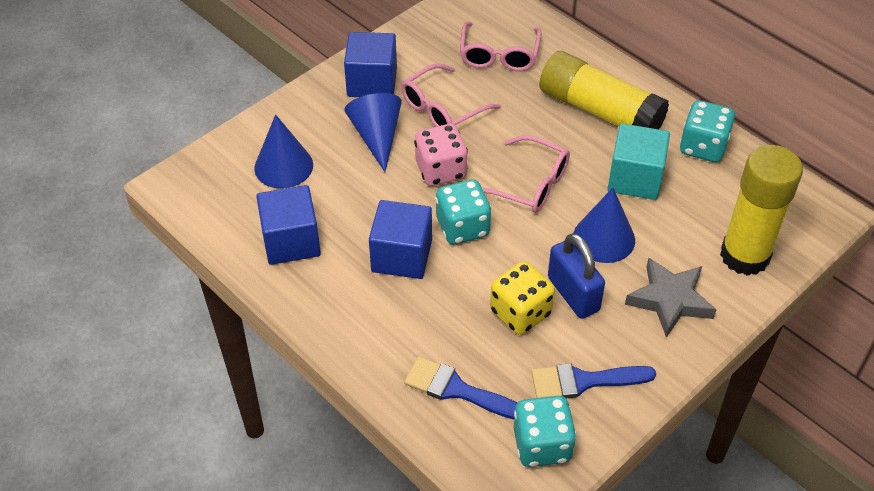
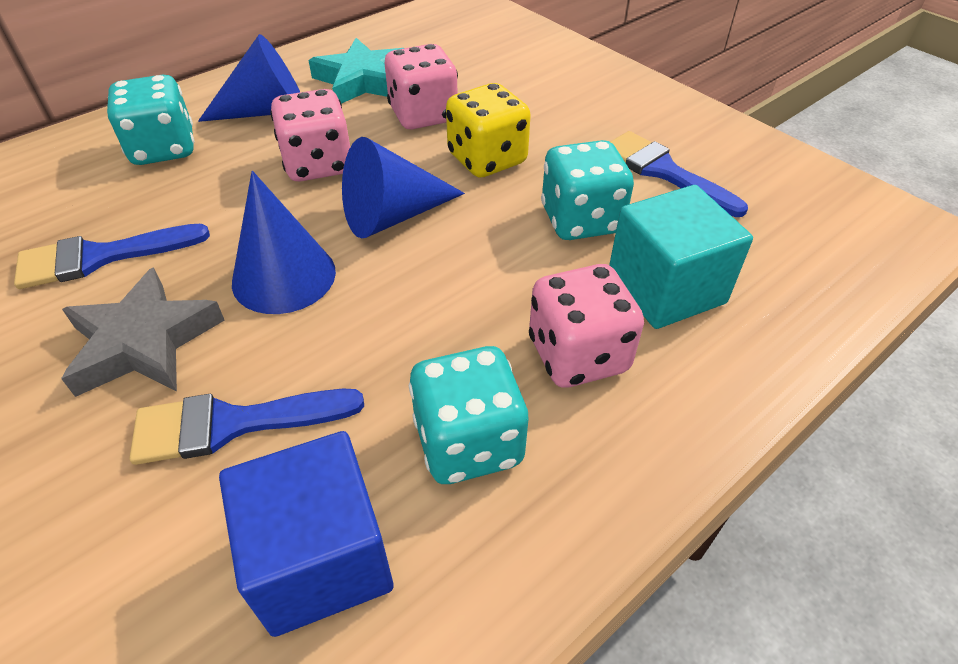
blue brush: 2 -> 3
blue cube: 3 -> 1
blue padlock: 1 -> 0
pink dice: 1 -> 3
pink glasses: 3 -> 0
turquoise star: 0 -> 1
yellow glue stick: 2 -> 0

